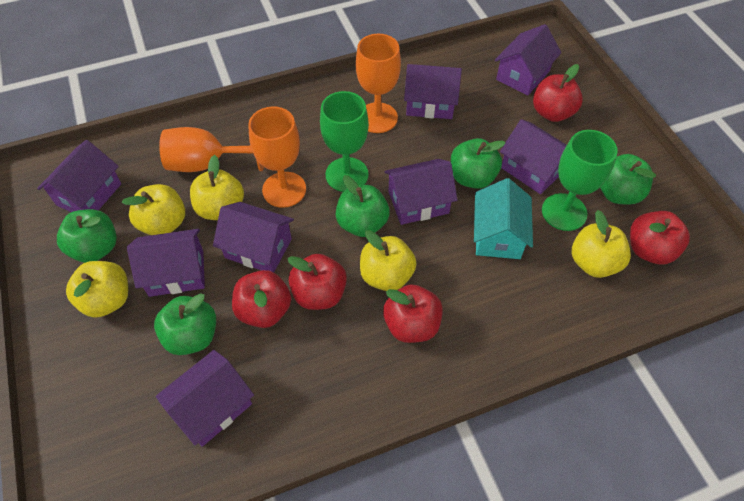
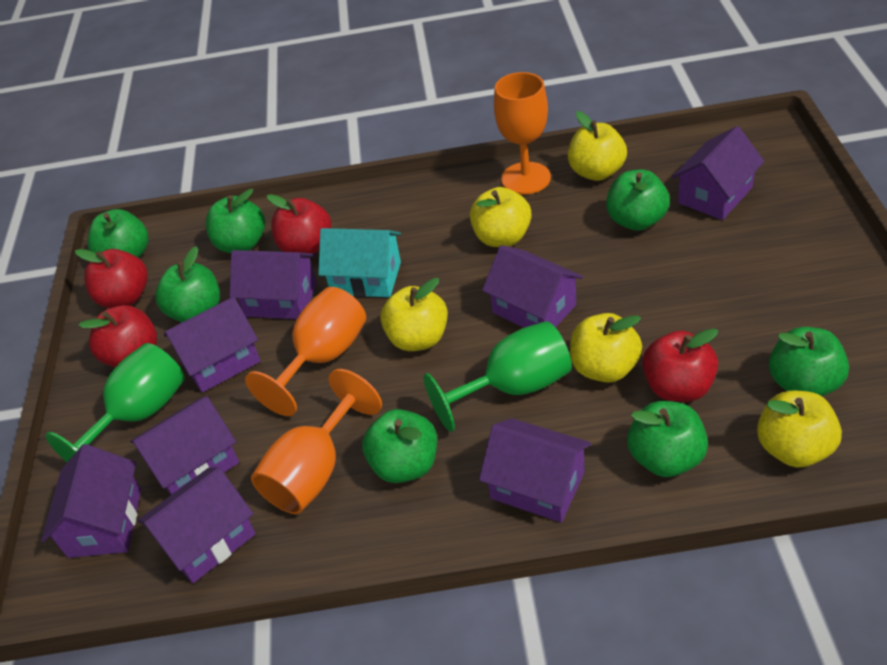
green apple: 5 -> 7
red apple: 5 -> 4

